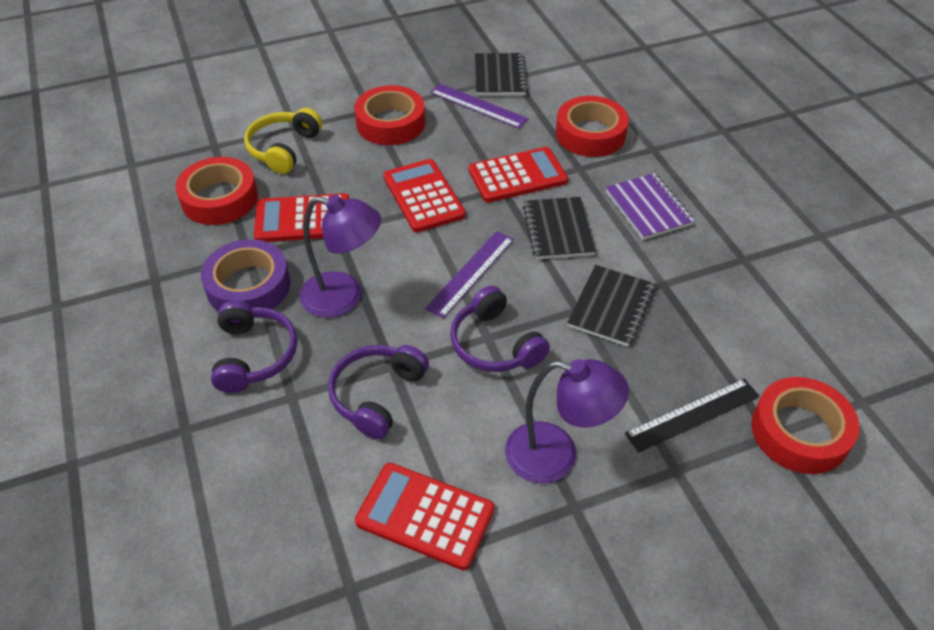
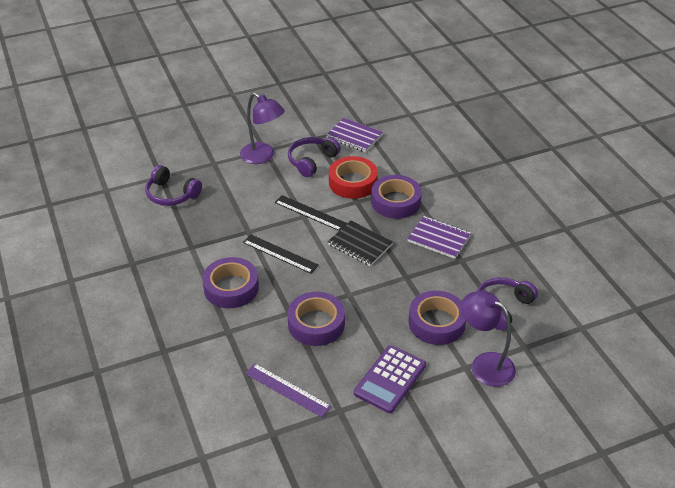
black notebook: 3 -> 1
black ruler: 1 -> 2
purple calculator: 0 -> 1
purple notebook: 1 -> 2
purple ruler: 2 -> 1
purple tape: 1 -> 4
red calculator: 4 -> 0
red tape: 4 -> 1
yellow headphones: 1 -> 0

